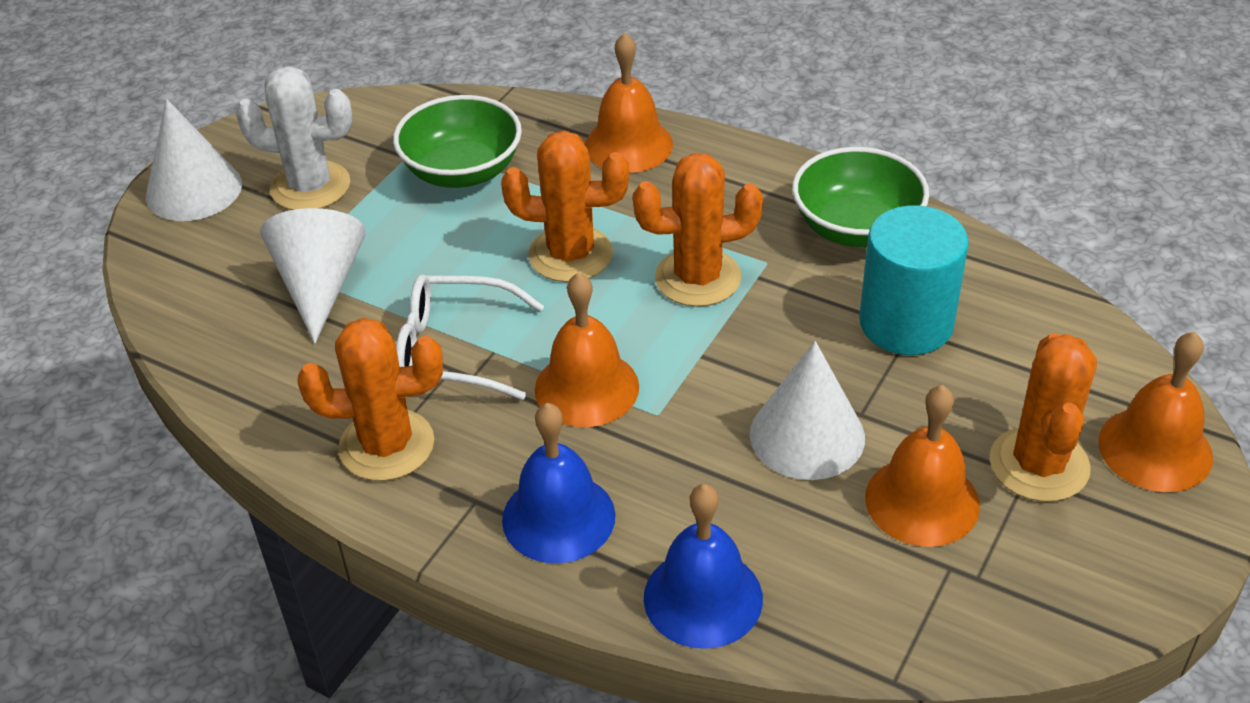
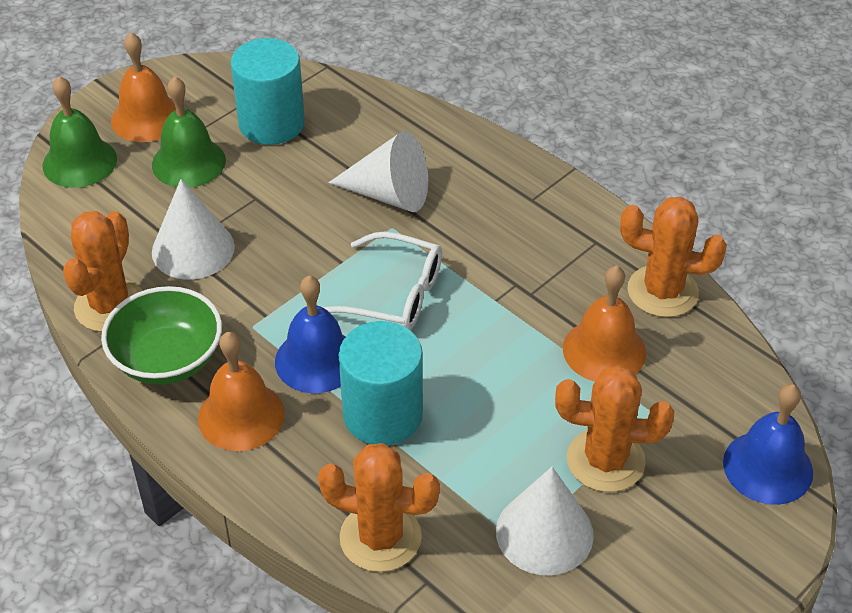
green bell: 0 -> 2
green bowl: 2 -> 1
orange bell: 4 -> 3
turquoise cylinder: 1 -> 2
white cactus: 1 -> 0

